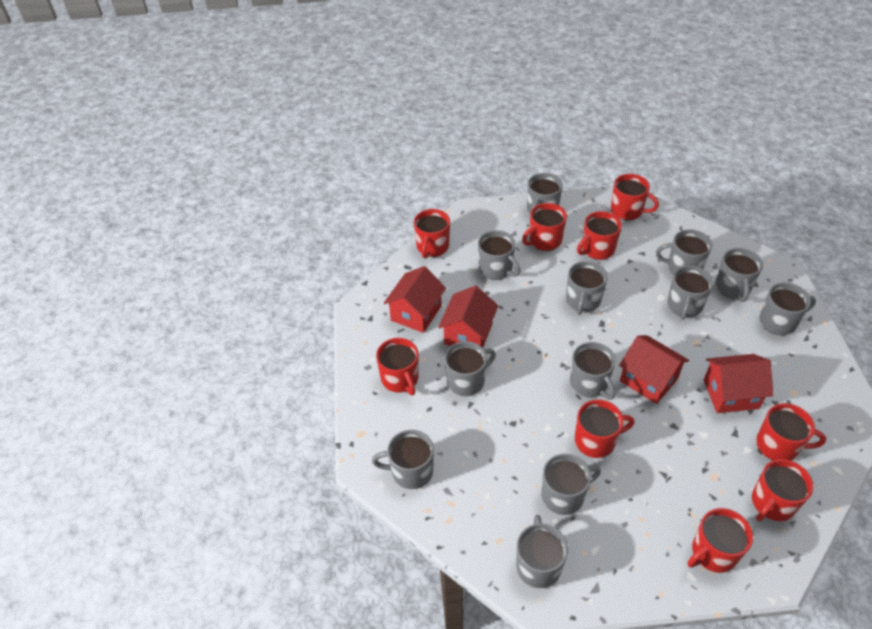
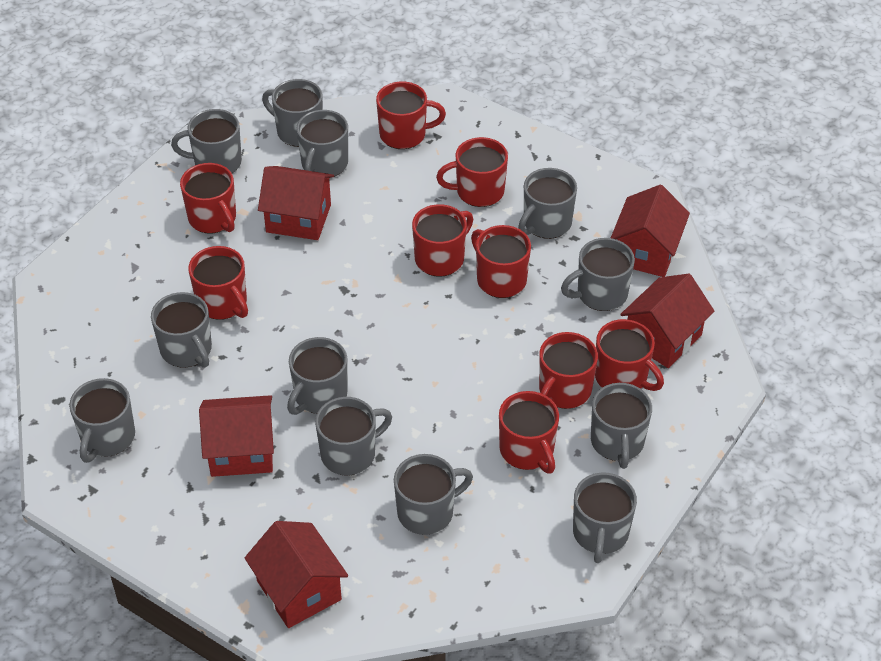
red house: 4 -> 5

